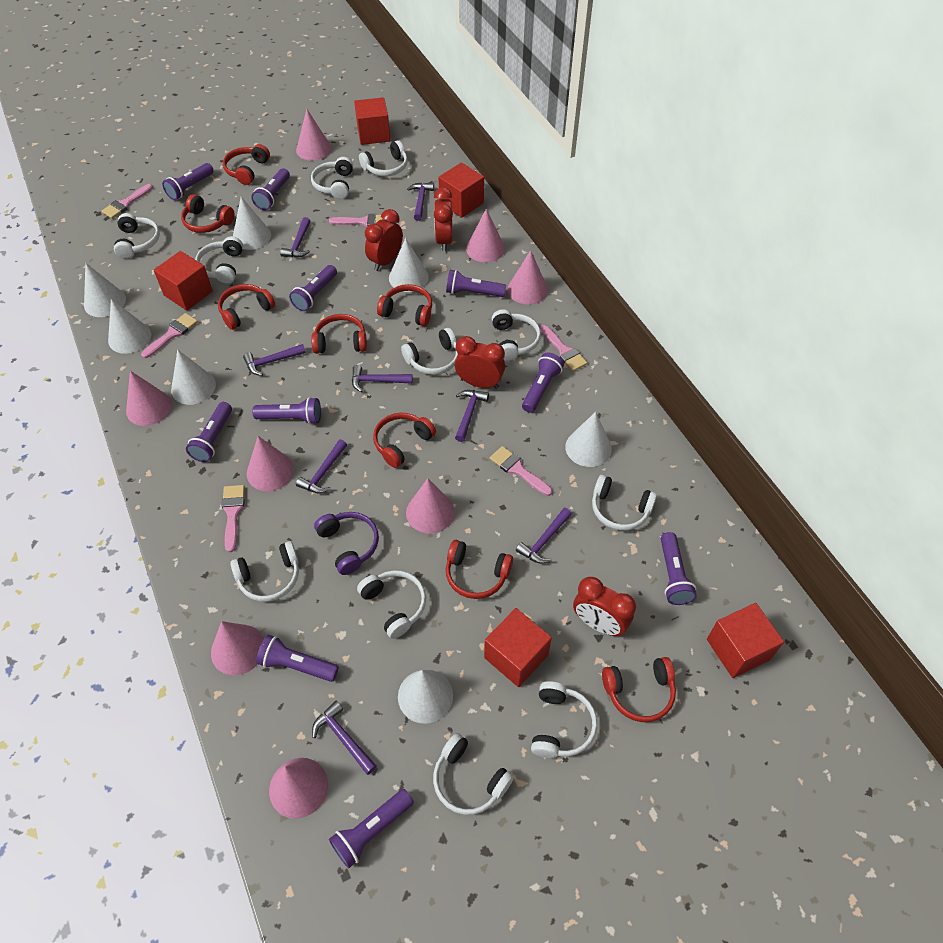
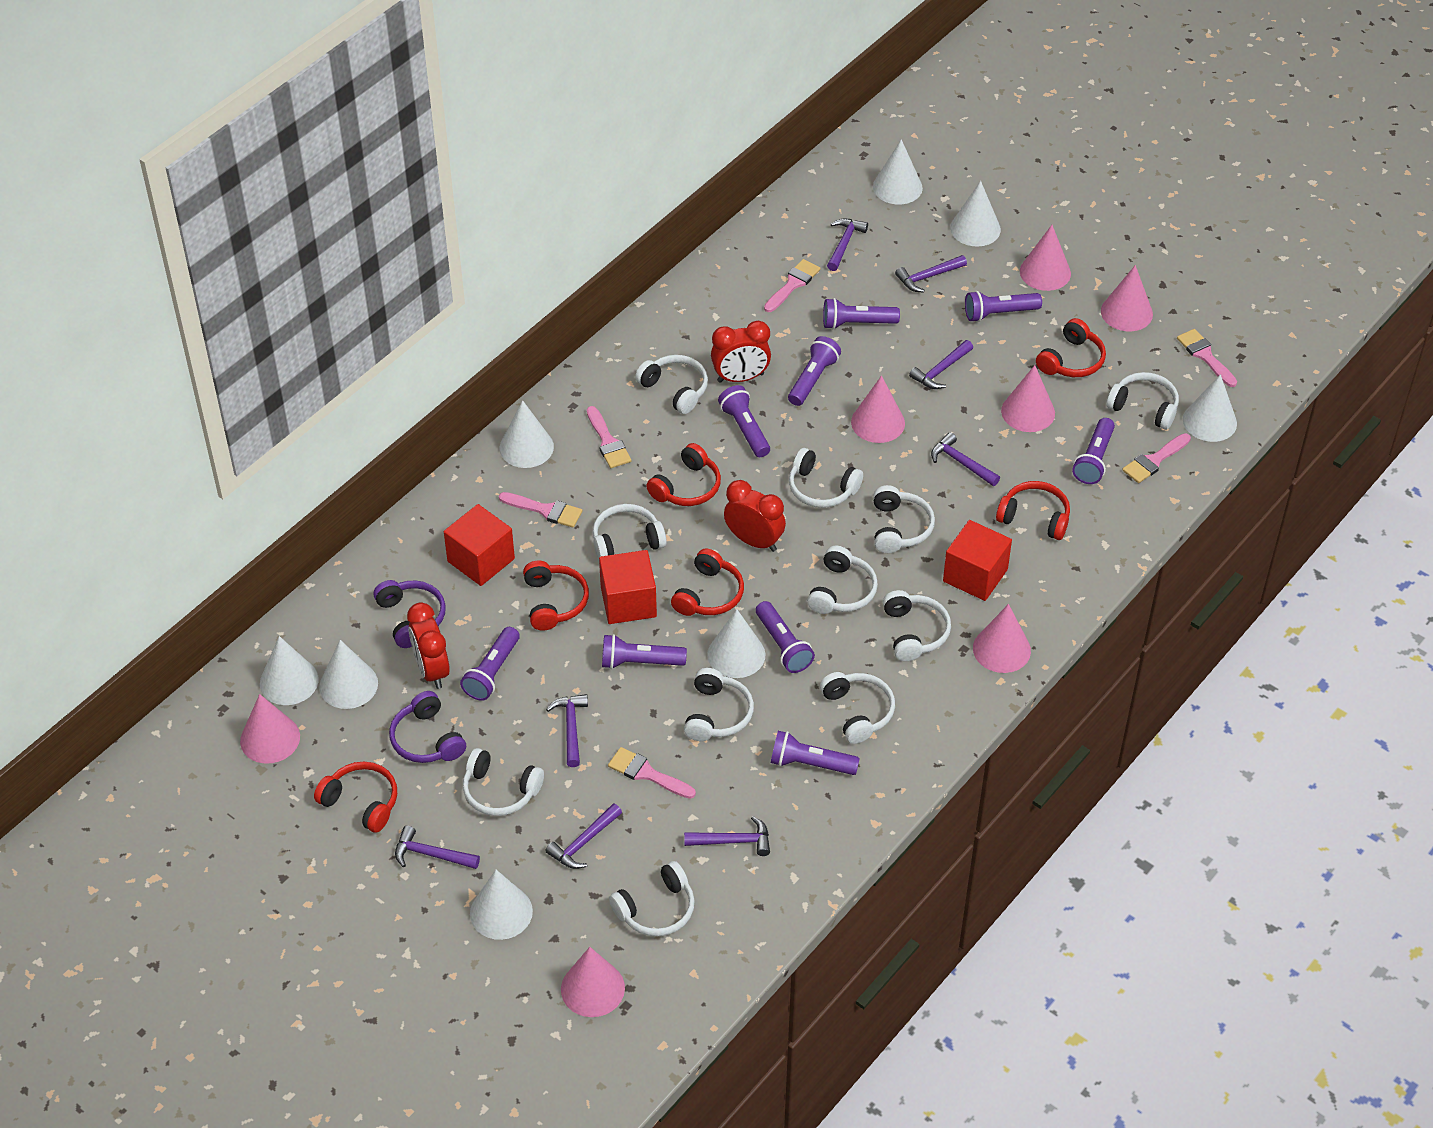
pink cone: 8 -> 7
purple flashlight: 10 -> 9
purple headphones: 1 -> 2
red clock: 4 -> 3
red cube: 5 -> 3
red headphones: 8 -> 6
white cone: 7 -> 8

